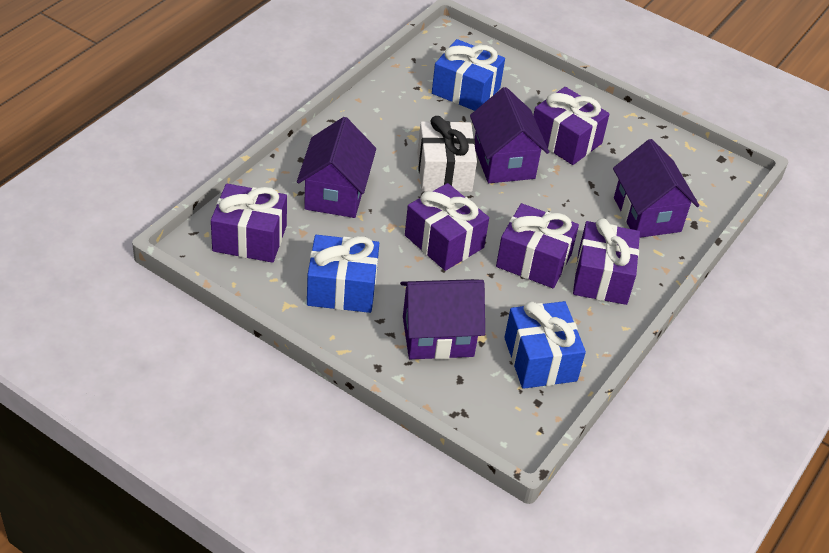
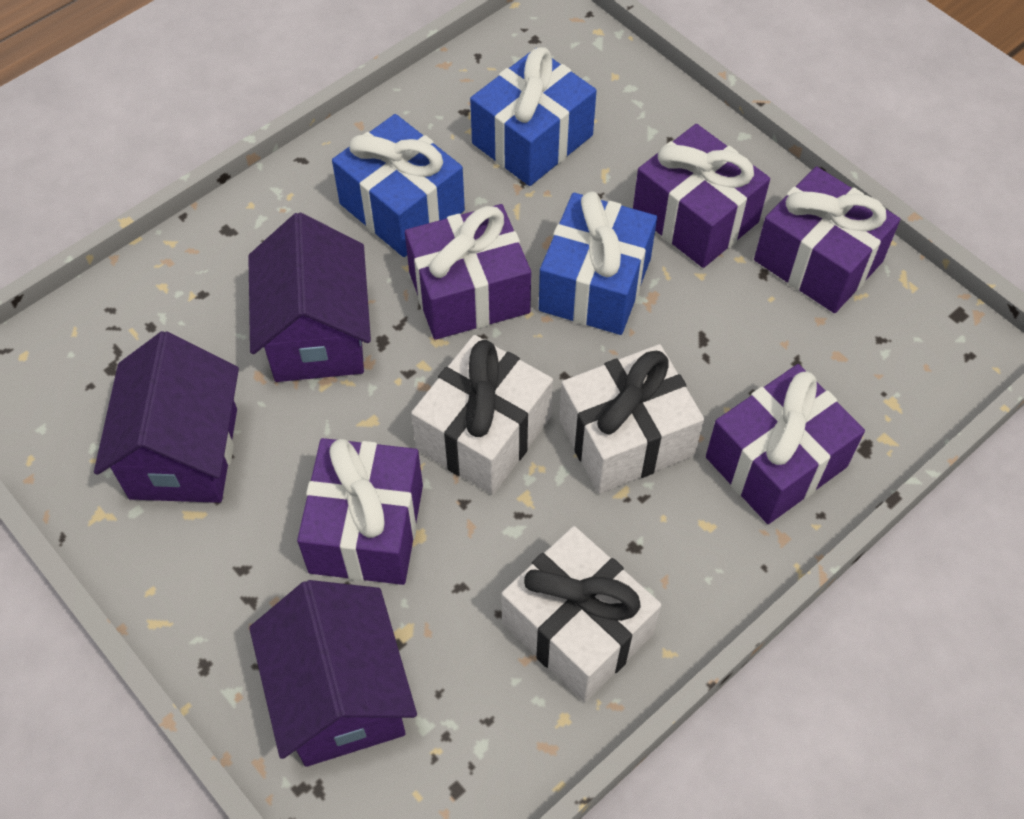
purple house: 4 -> 3
white gift: 1 -> 3

